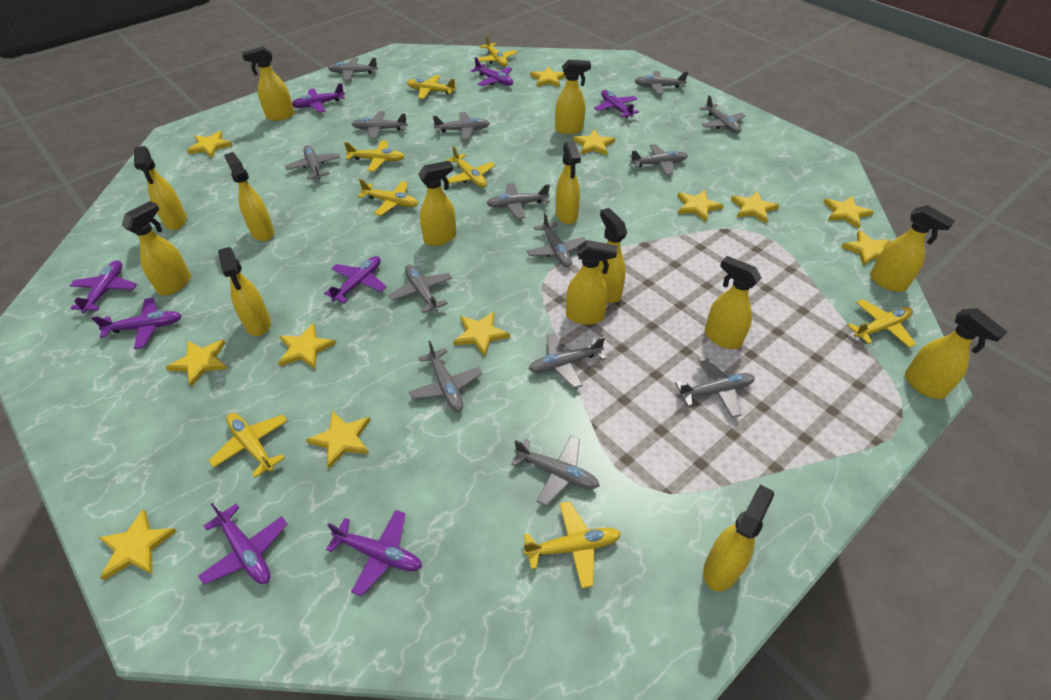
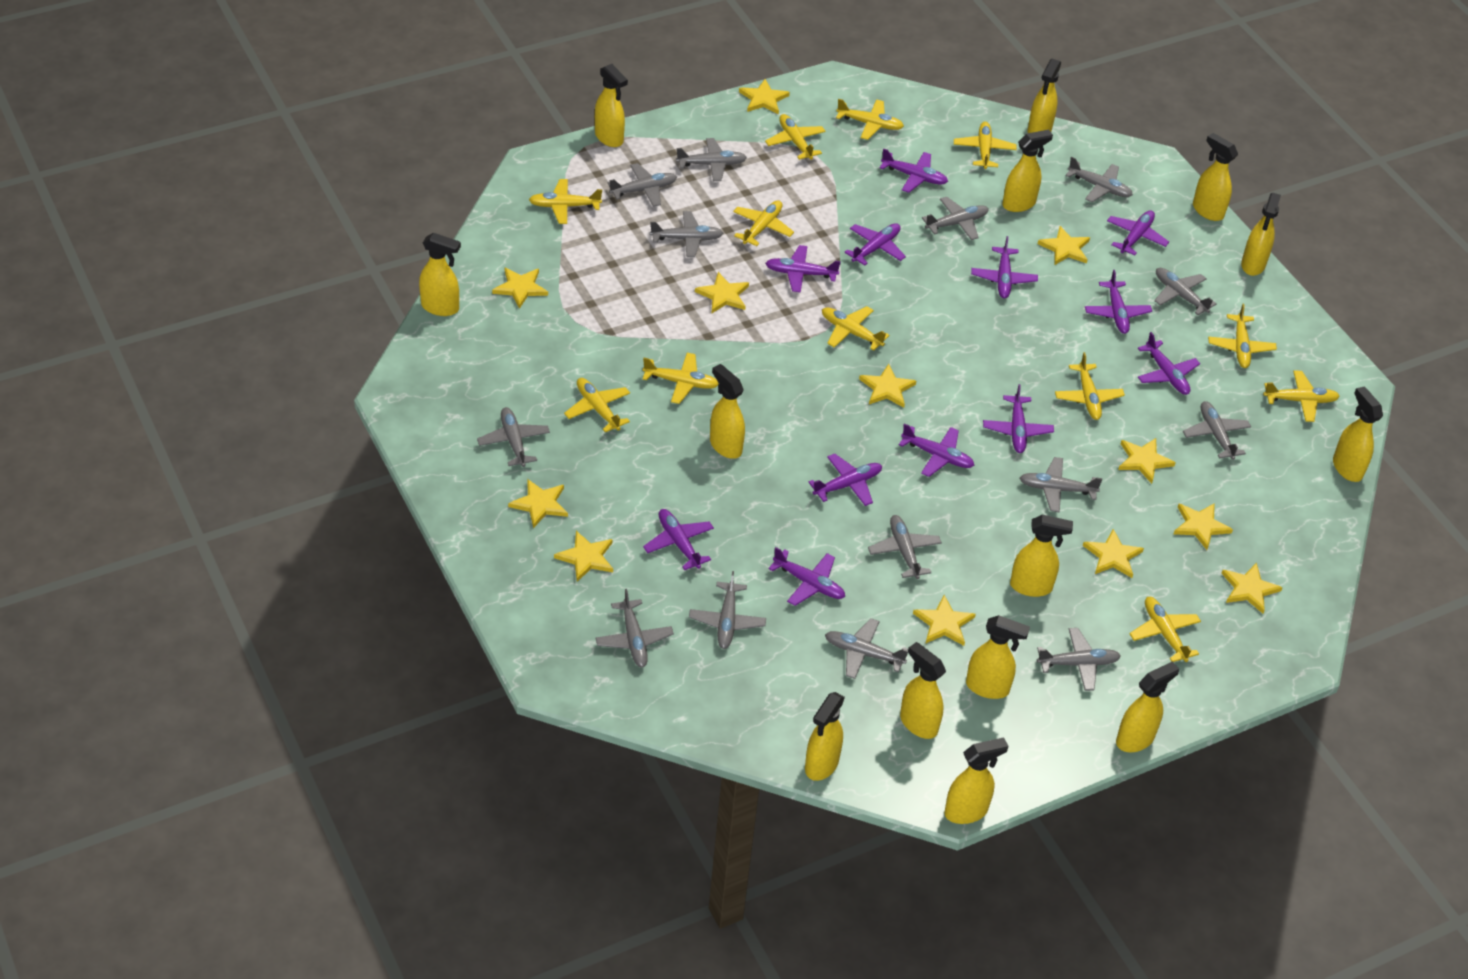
purple plane: 8 -> 12
yellow plane: 8 -> 12

